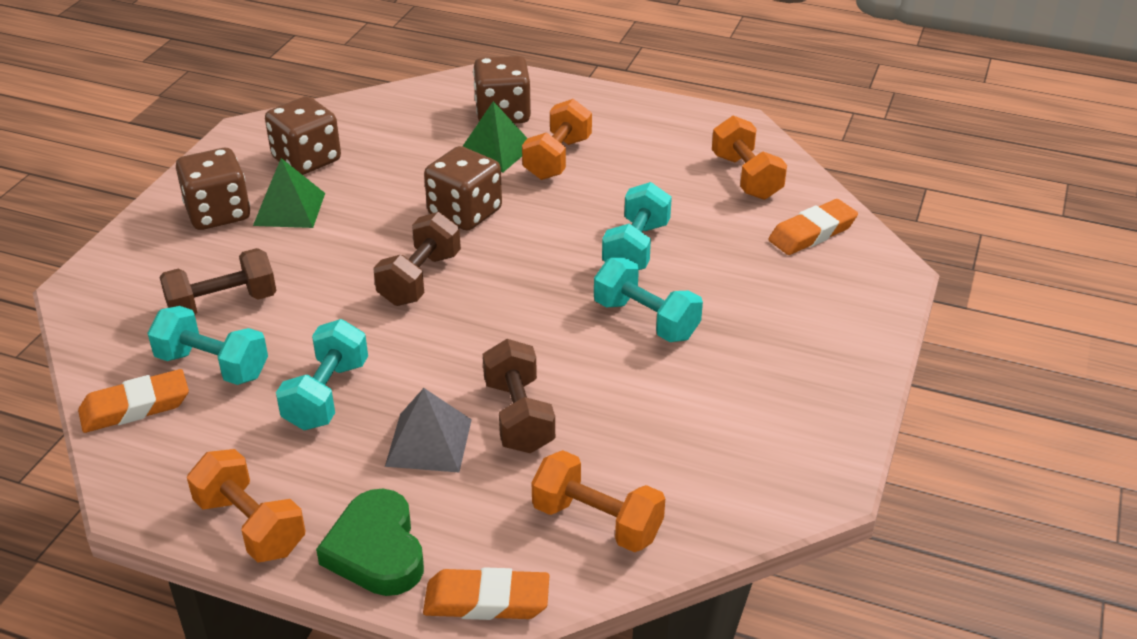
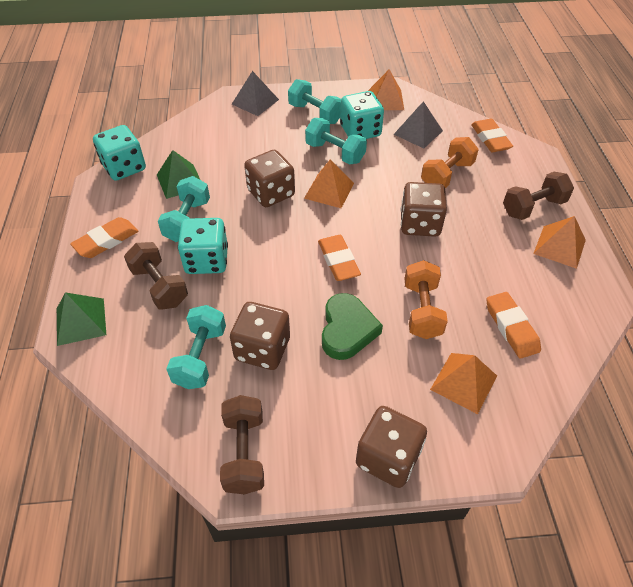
grey pyramid: 1 -> 2
orange dumbbell: 4 -> 2
orange eraser: 3 -> 4
orange pyramid: 0 -> 4
turquoise dice: 0 -> 3

